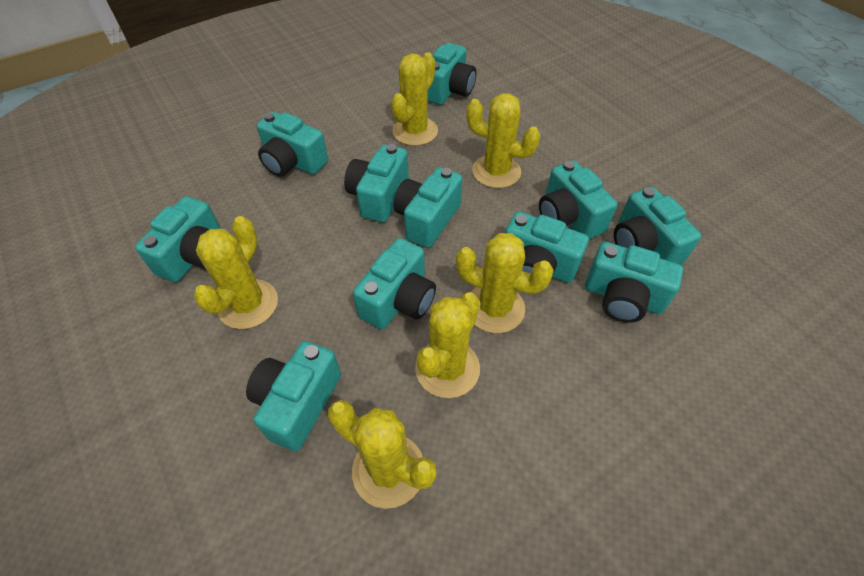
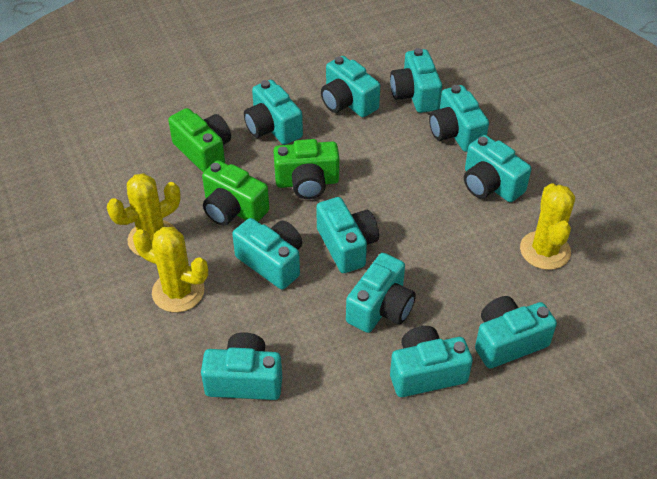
green camera: 0 -> 3
yellow cactus: 6 -> 3

